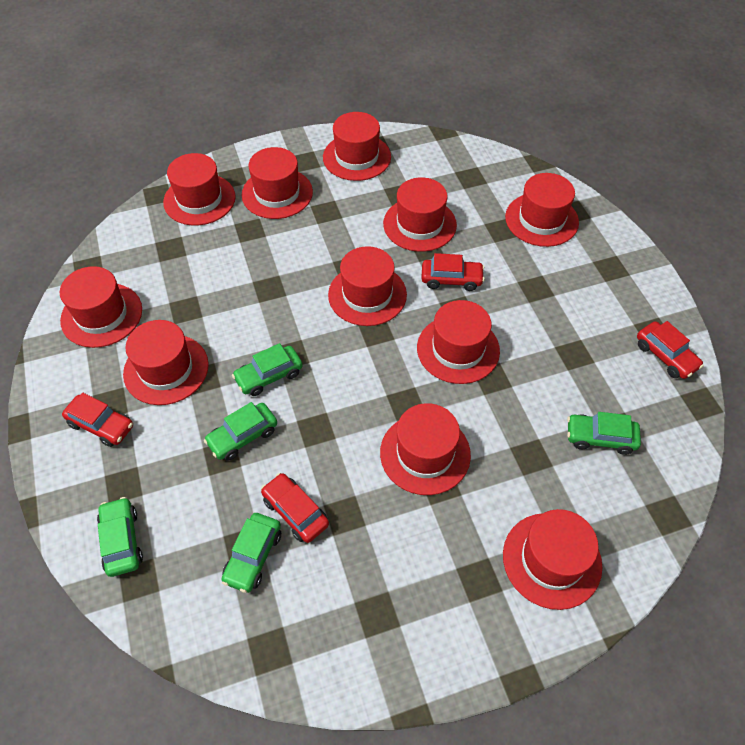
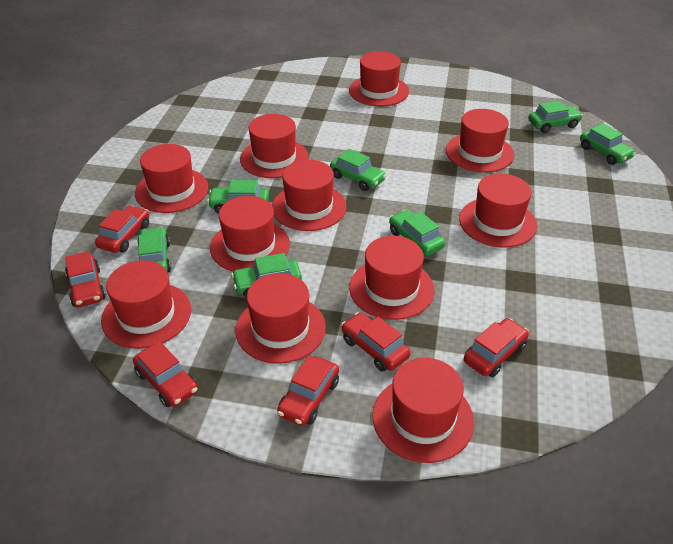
green car: 5 -> 7
red car: 4 -> 6

